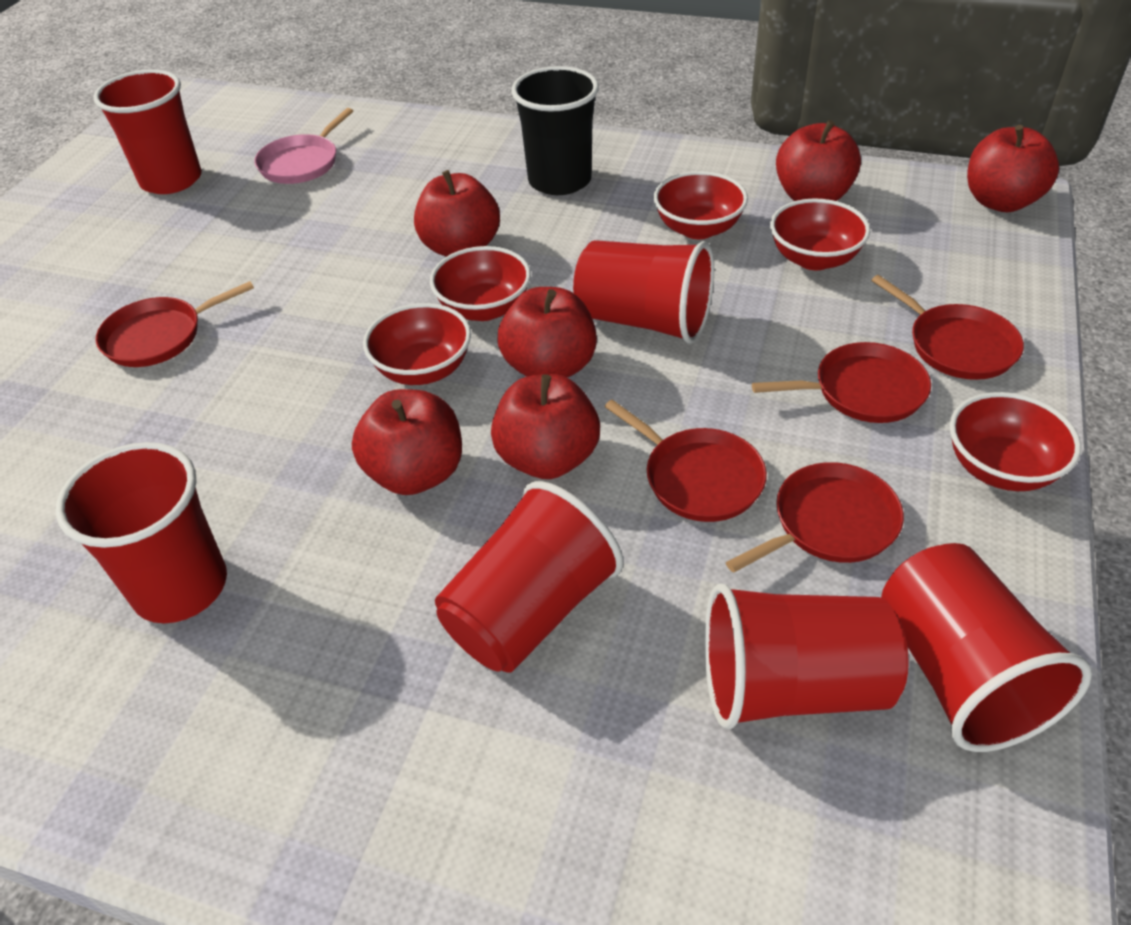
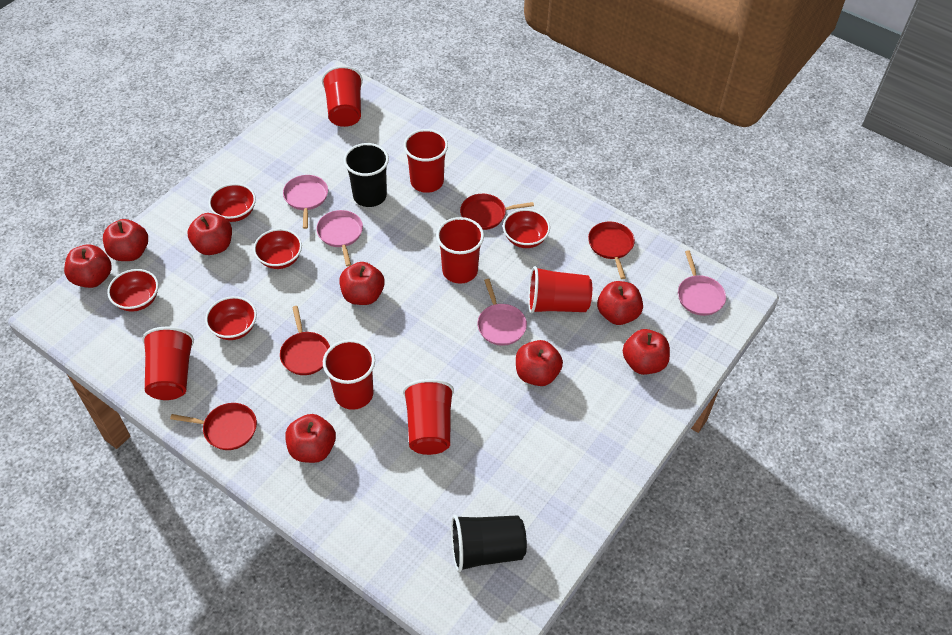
black cup: 1 -> 2
pink pan: 1 -> 4
red apple: 6 -> 8
red cup: 6 -> 7
red pan: 5 -> 4

